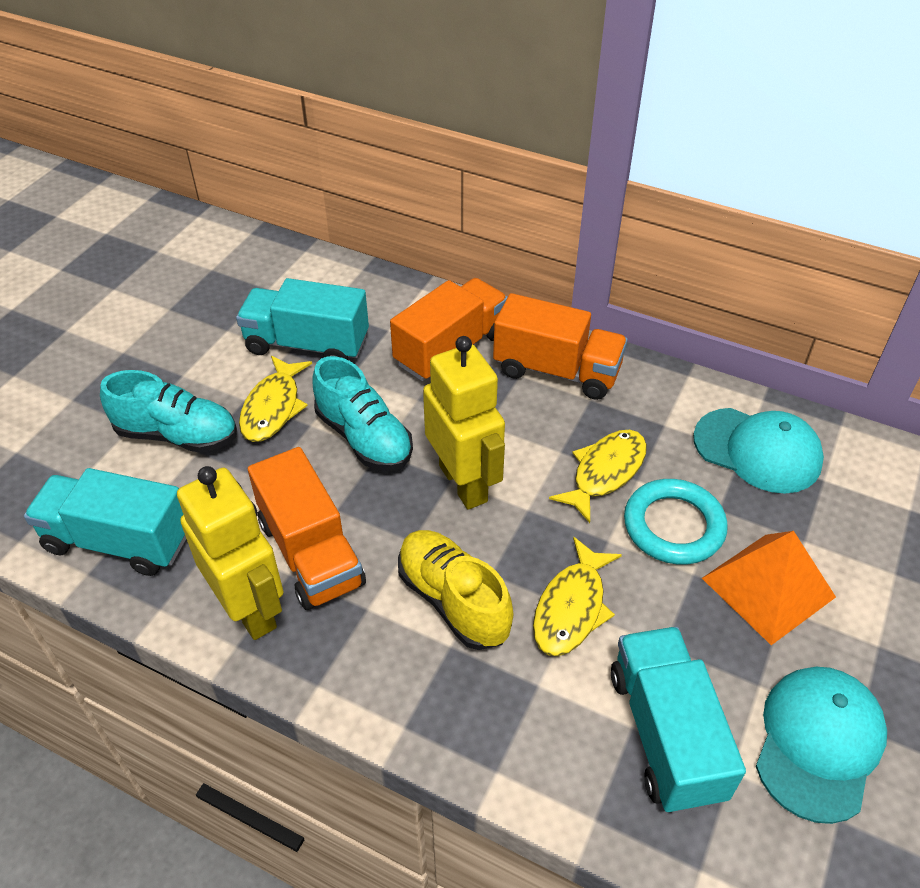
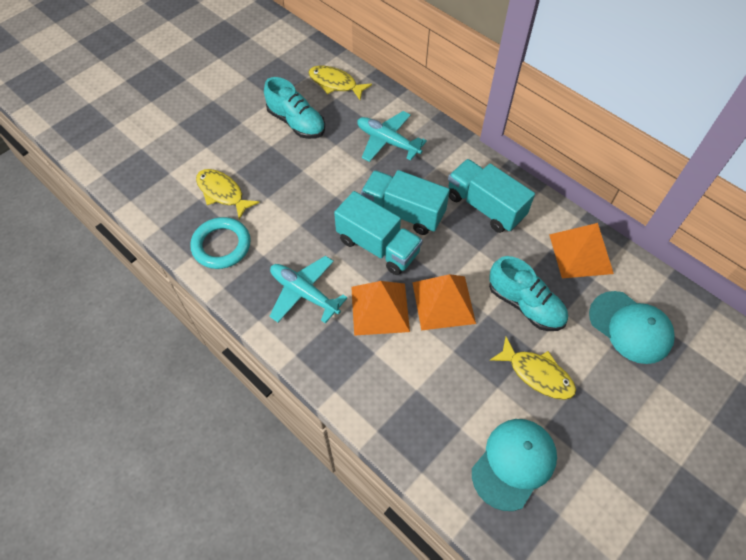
orange pyramid: 1 -> 3
orange truck: 3 -> 0
turquoise plane: 0 -> 2
yellow robot: 2 -> 0
yellow shoe: 1 -> 0

